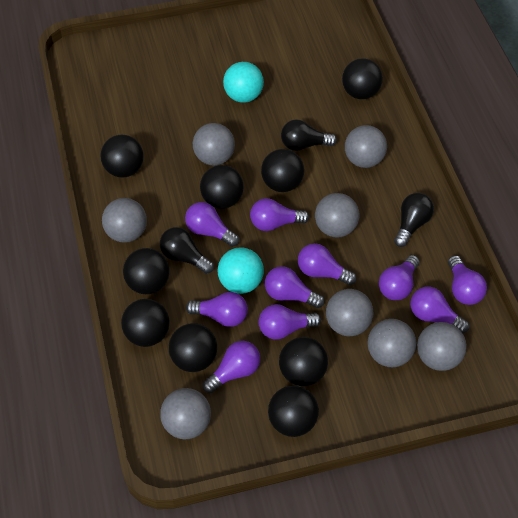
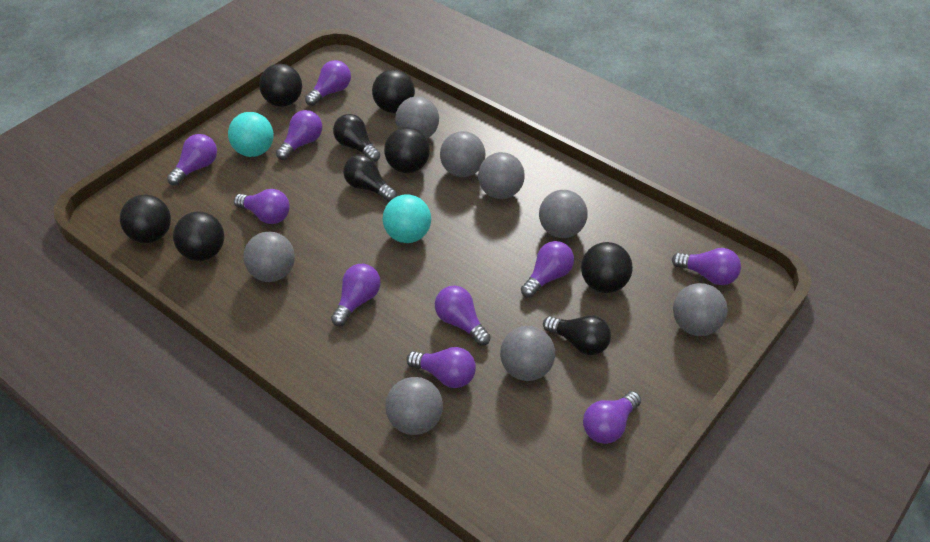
black ball: 9 -> 6

